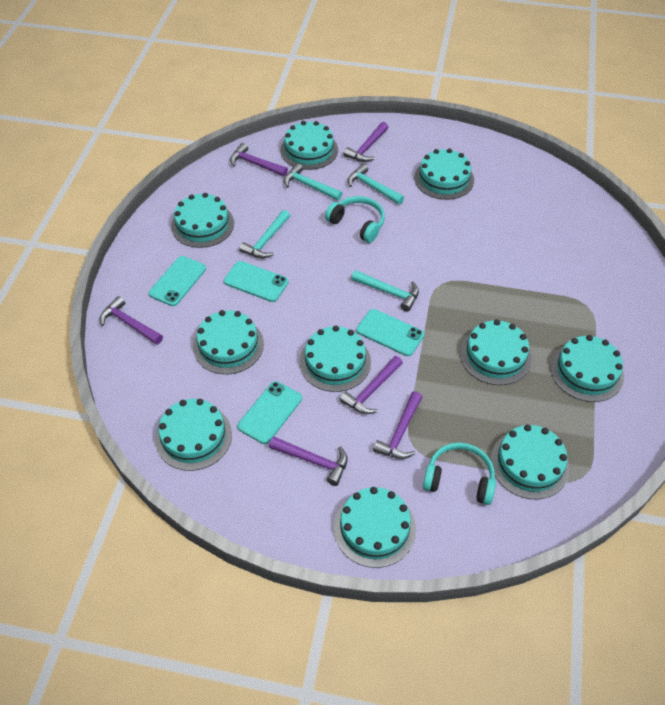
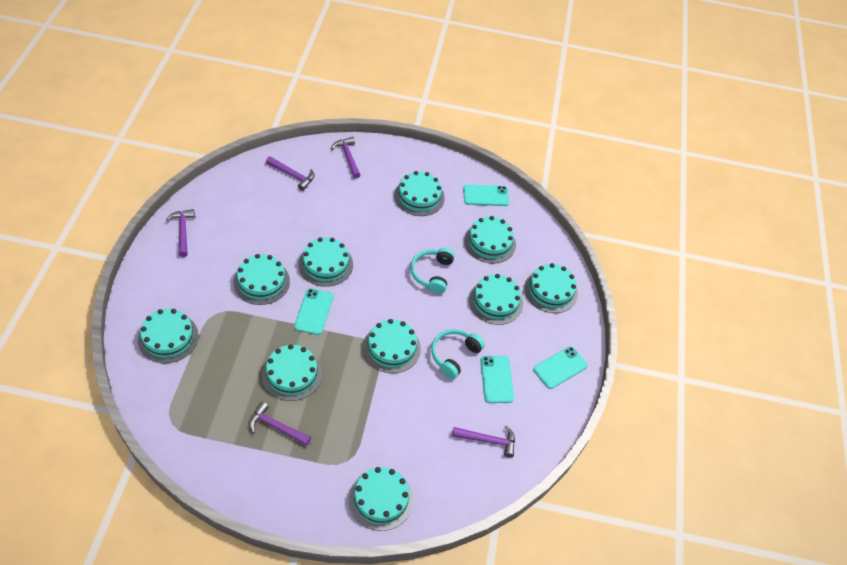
purple hammer: 6 -> 5
turquoise hammer: 4 -> 0

